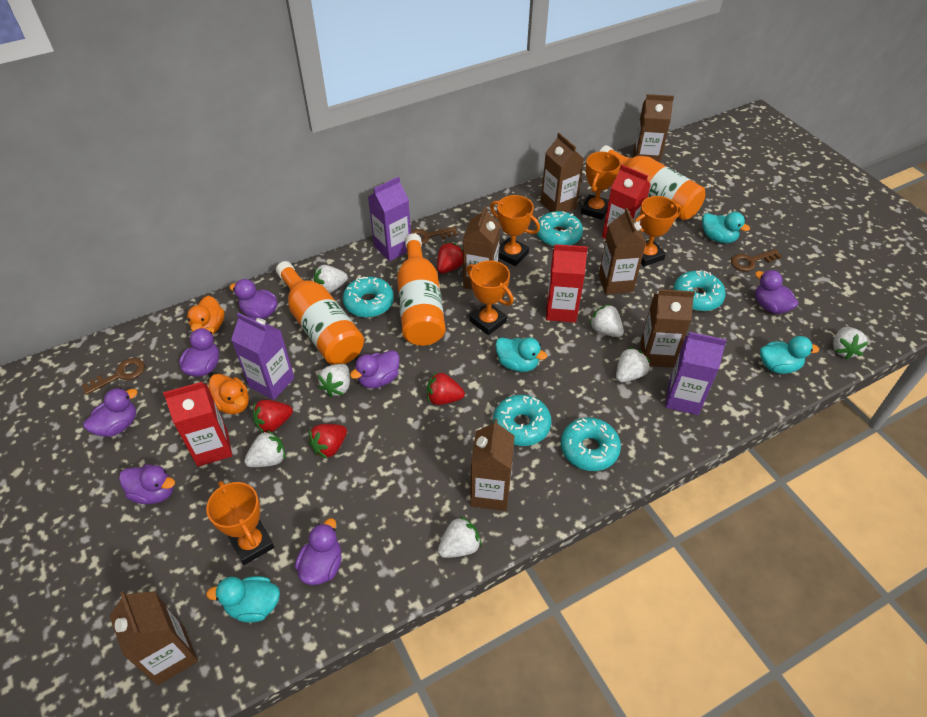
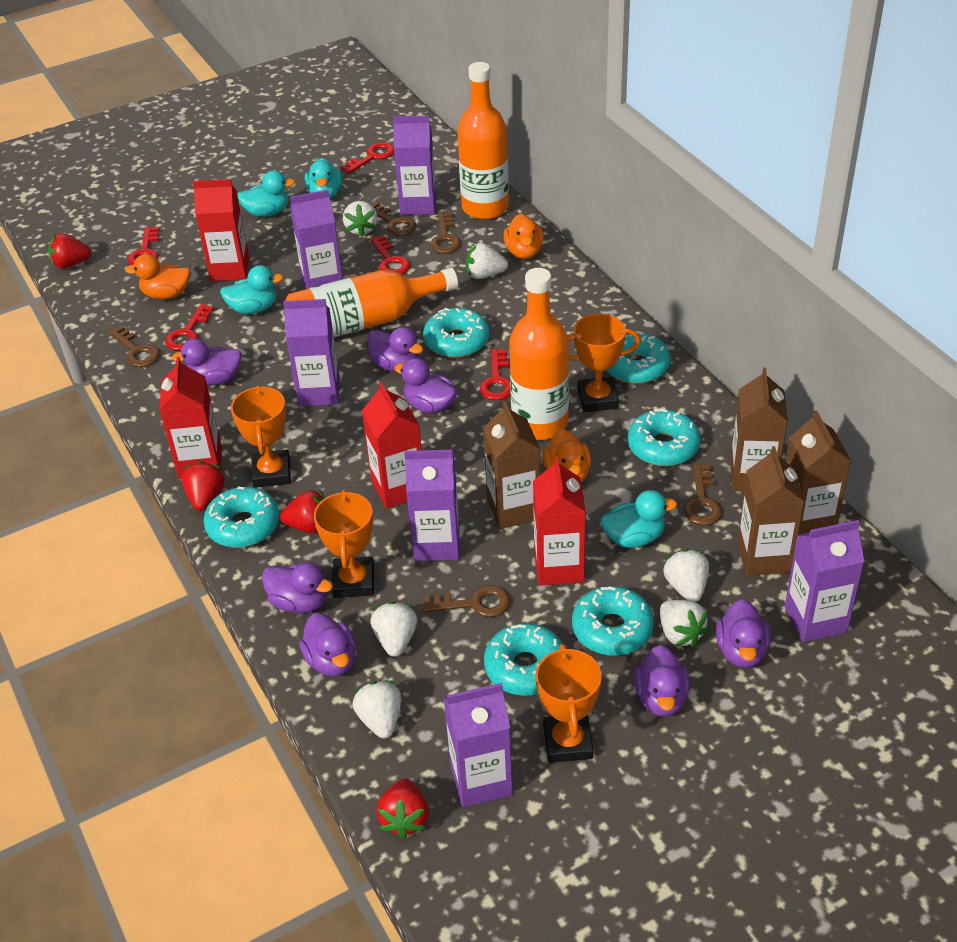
brown carton: 7 -> 4
brown key: 3 -> 5
orange duck: 2 -> 3
orange trophy: 5 -> 4
purple carton: 3 -> 6
red carton: 3 -> 4
red key: 0 -> 5
turquoise donut: 5 -> 6
white strawberry: 7 -> 6

